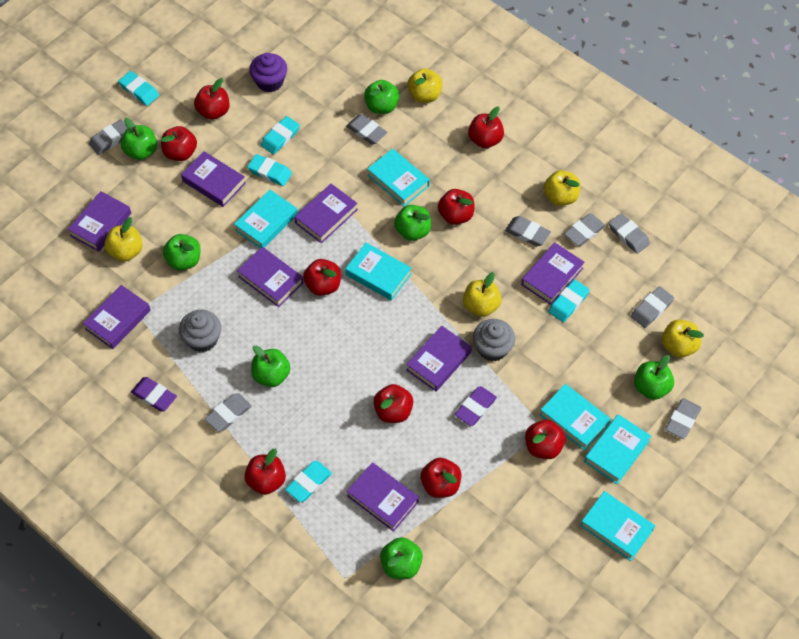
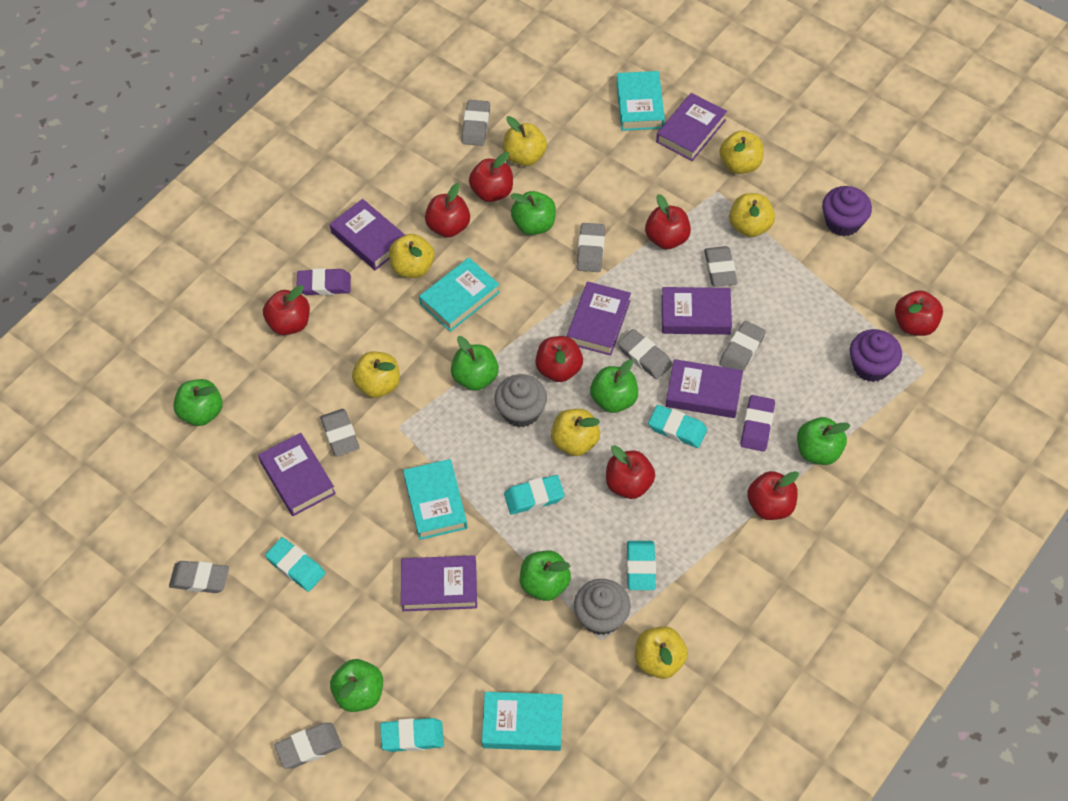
purple book: 8 -> 7
purple cupcake: 1 -> 2
red apple: 9 -> 8
turquoise book: 6 -> 4
yellow apple: 5 -> 7

